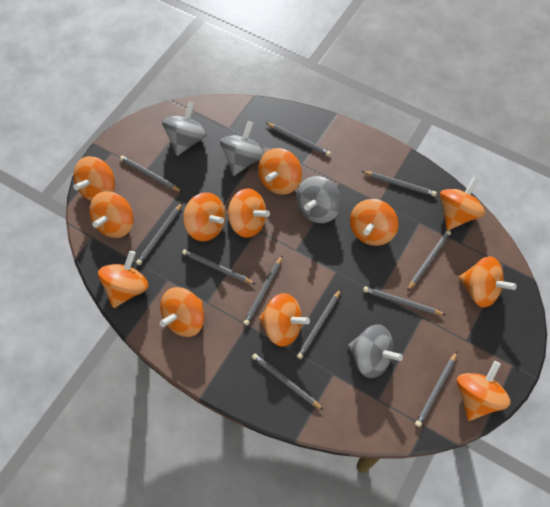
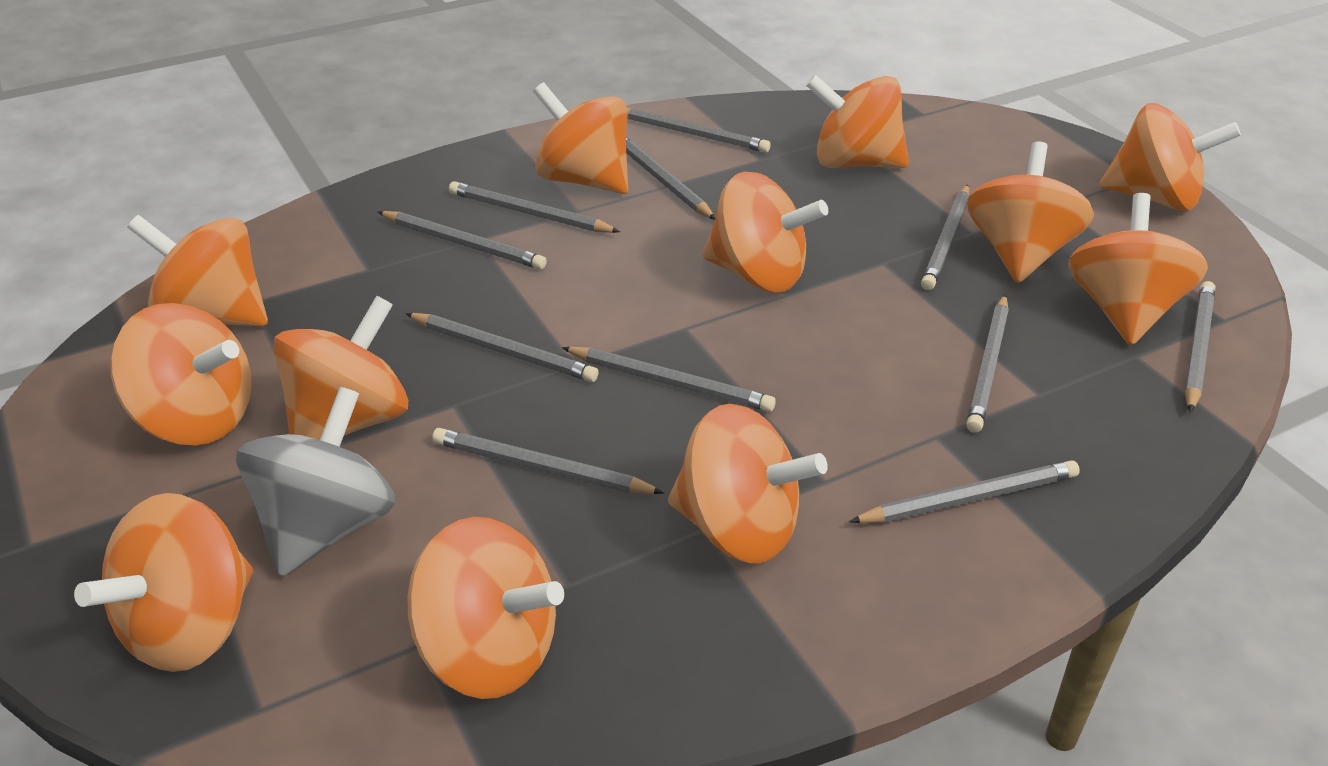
grey spinning top: 4 -> 1

